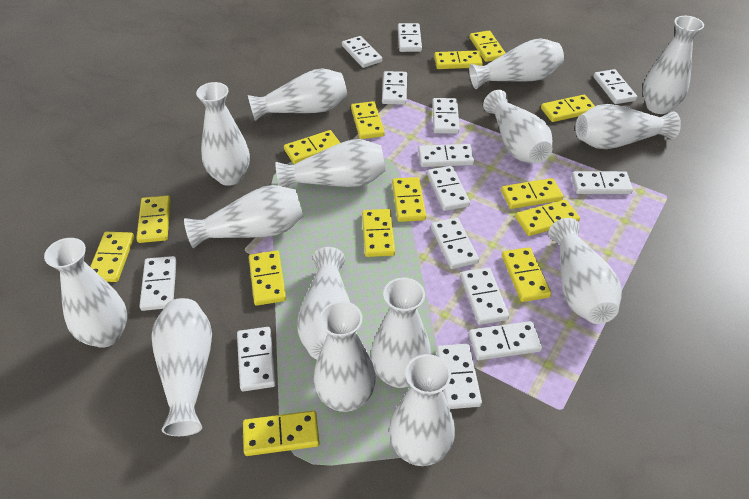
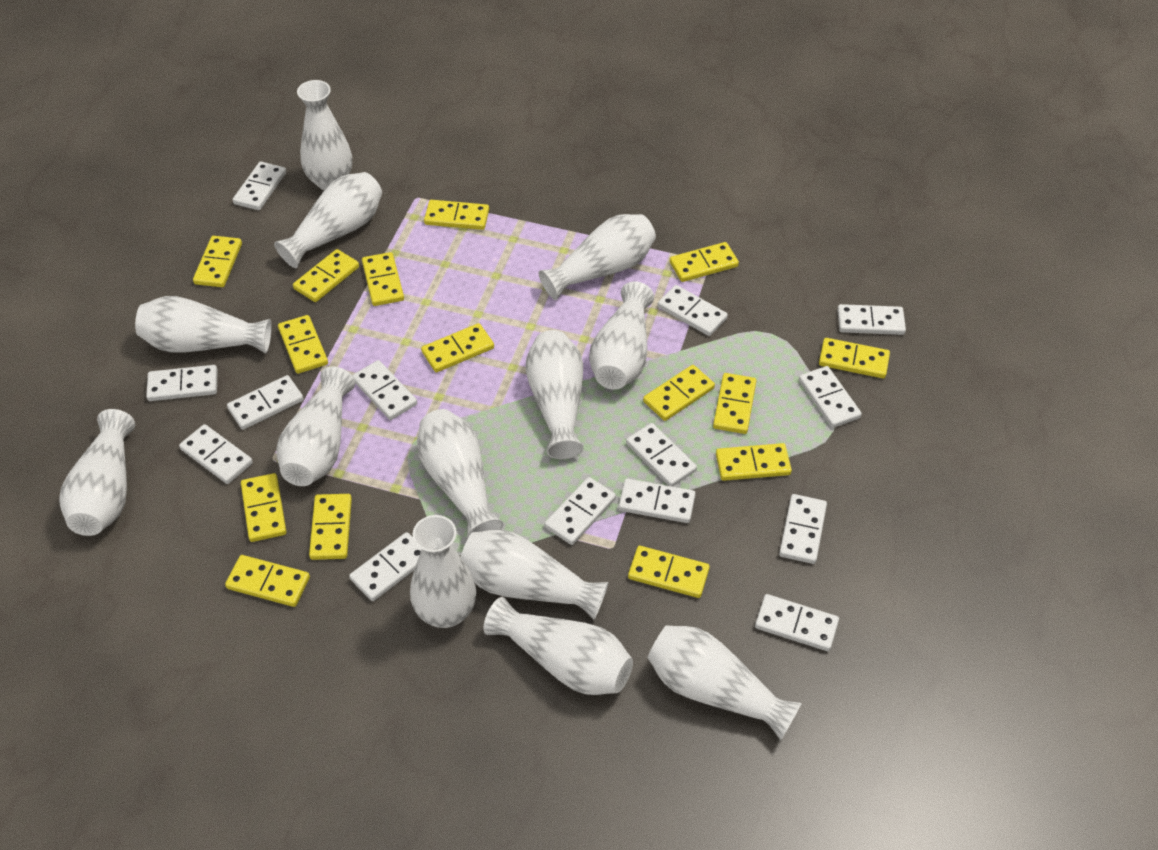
white vase: 15 -> 13
yellow domino: 14 -> 15

